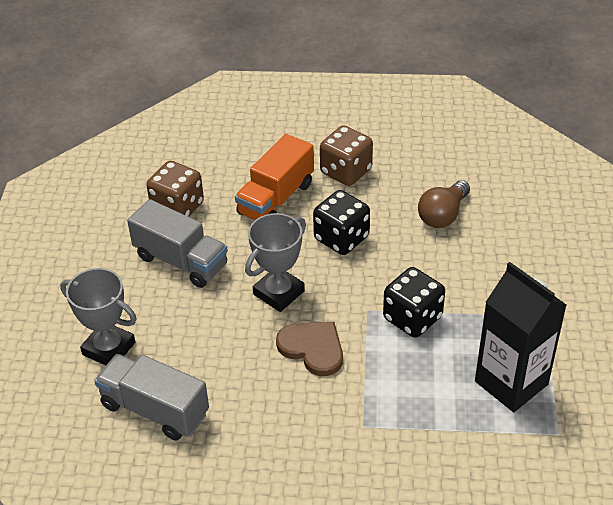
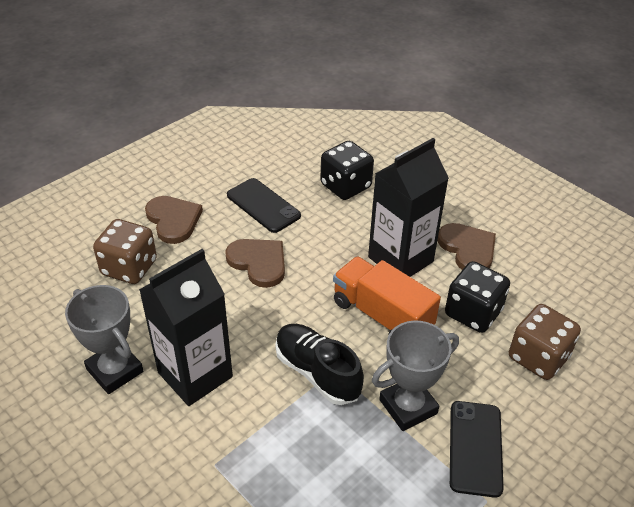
black carton: 1 -> 2
black phone: 0 -> 2
black shoe: 0 -> 1
brown heart: 1 -> 3
brown light bulb: 1 -> 0
grey truck: 2 -> 0

